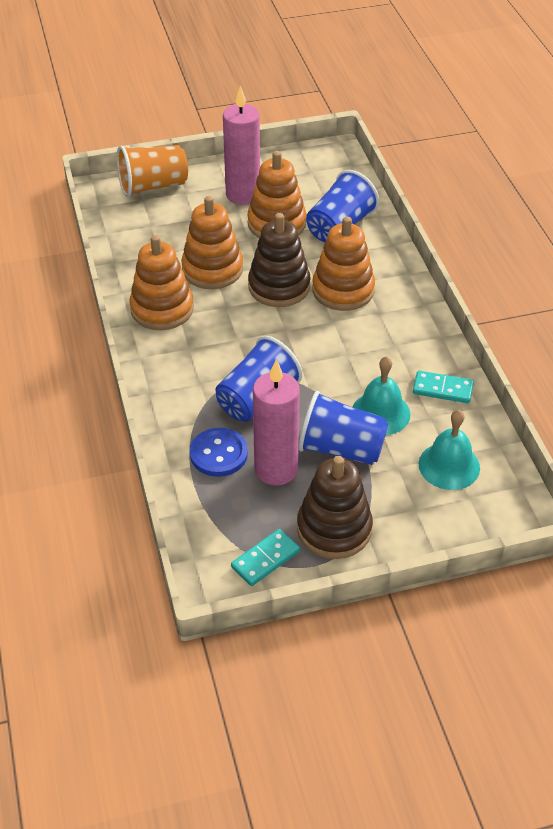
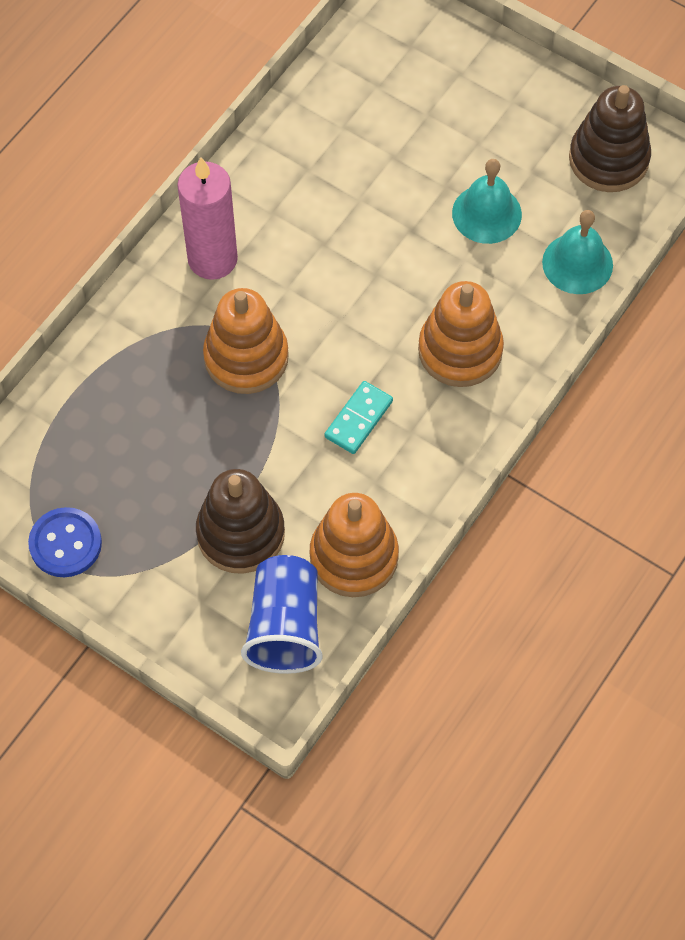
blue cup: 3 -> 1
orange cup: 1 -> 0
orange stacking toy: 4 -> 3
pink candle: 2 -> 1
turquoise domino: 2 -> 1

